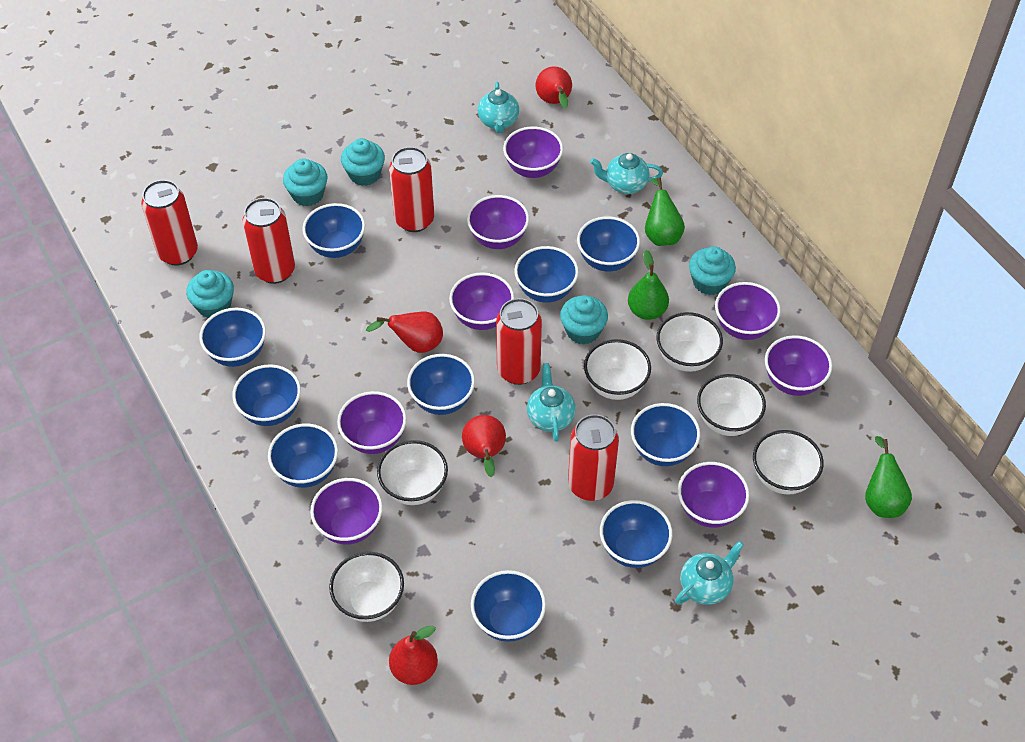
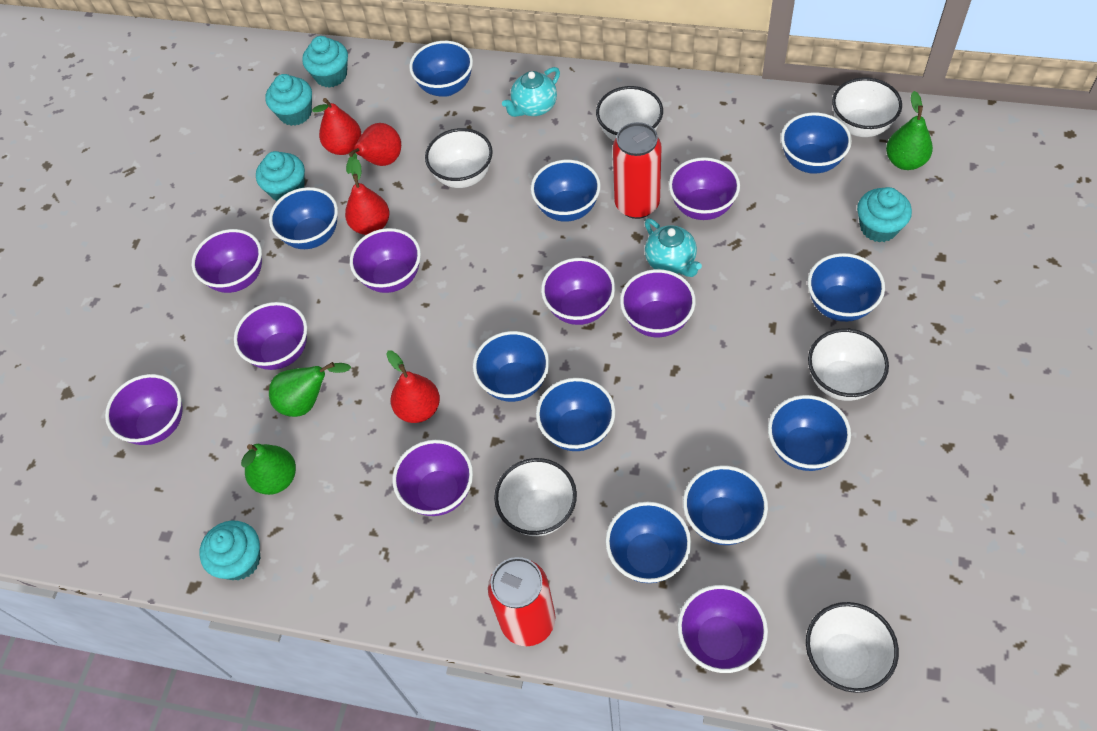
purple bowl: 8 -> 9
red can: 5 -> 2
turquoise teapot: 4 -> 2

